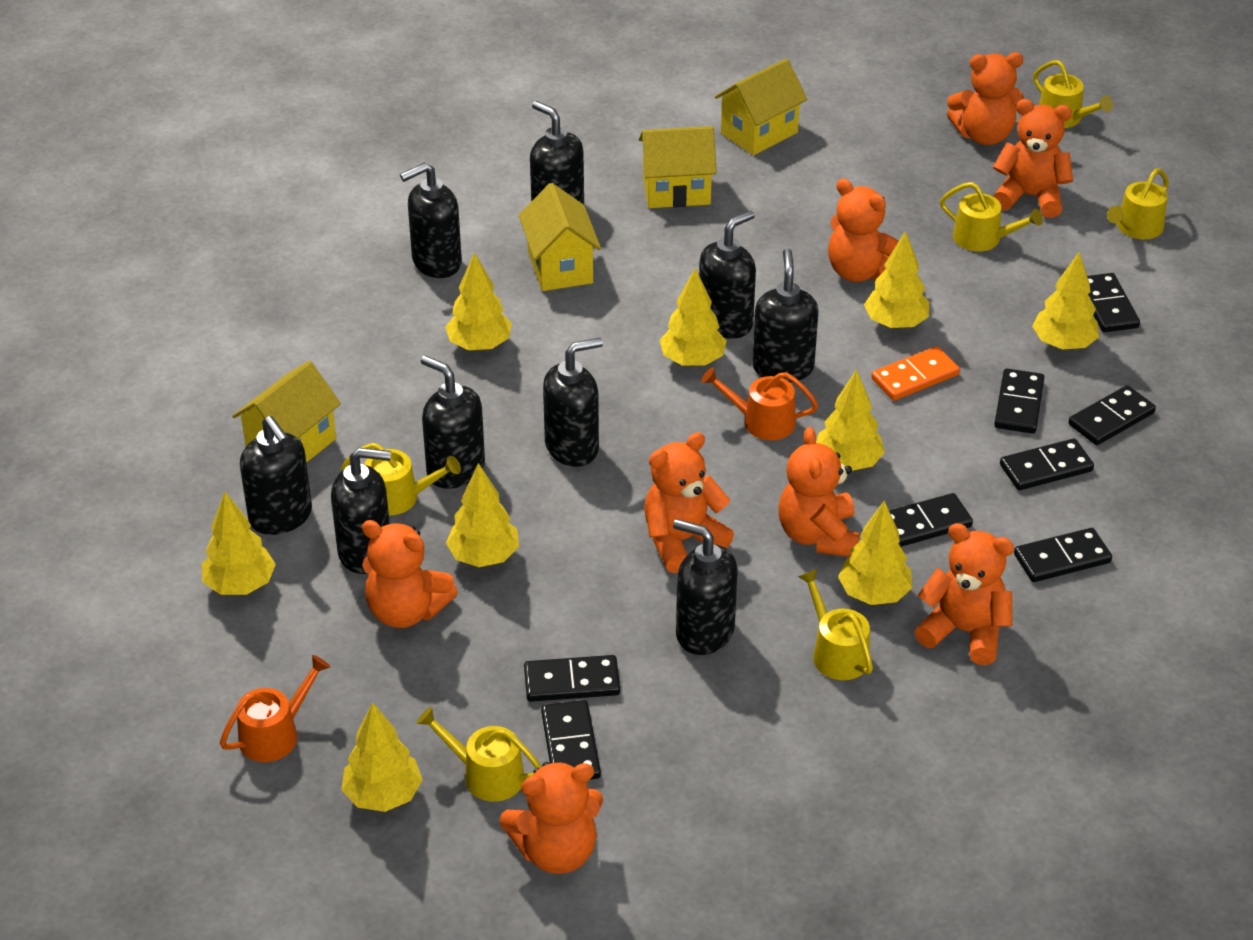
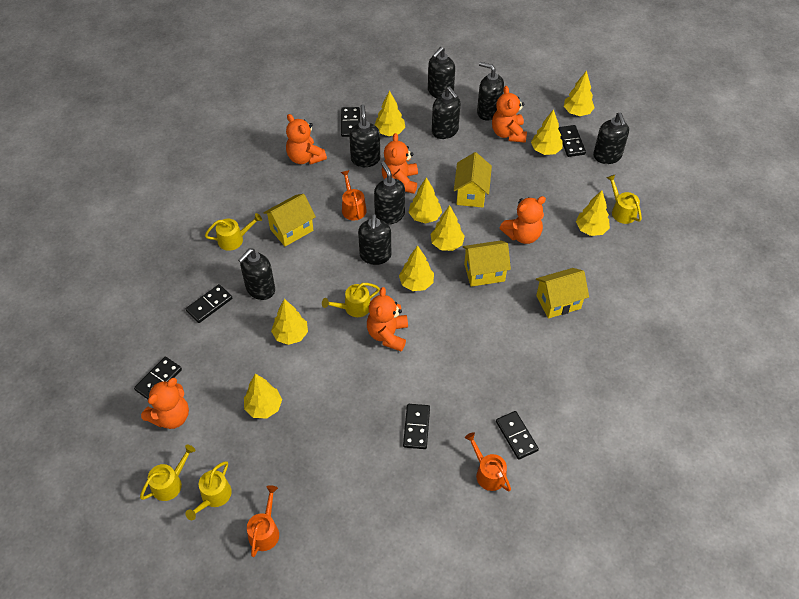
black domino: 8 -> 6
black soap dispenser: 9 -> 8
orange domino: 1 -> 0
orange teddy bear: 8 -> 6
orange watering can: 2 -> 3
yellow watering can: 6 -> 5

